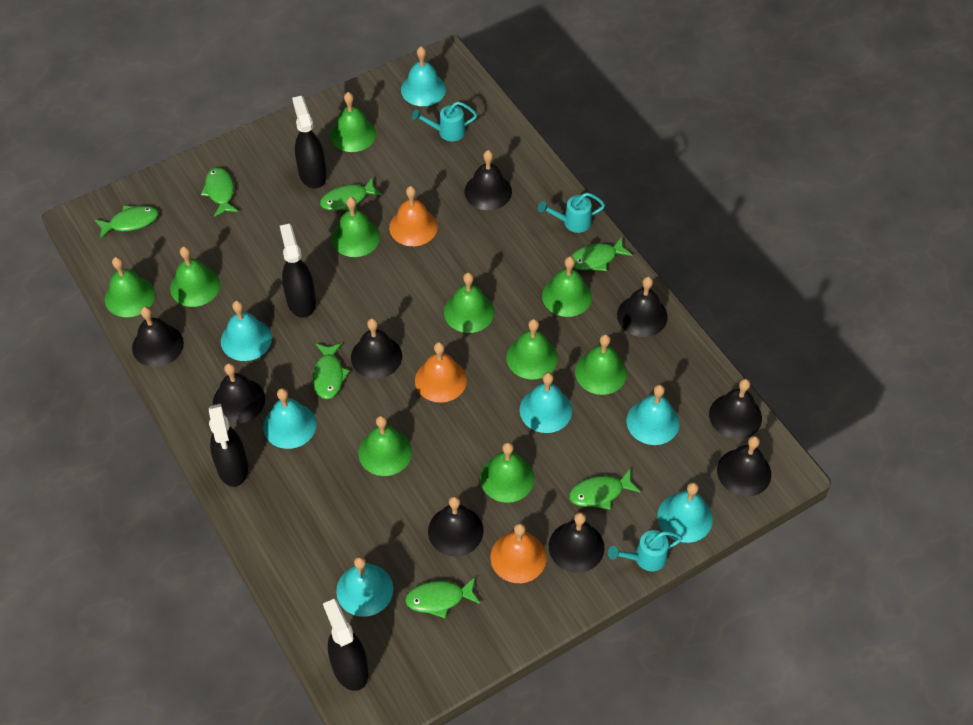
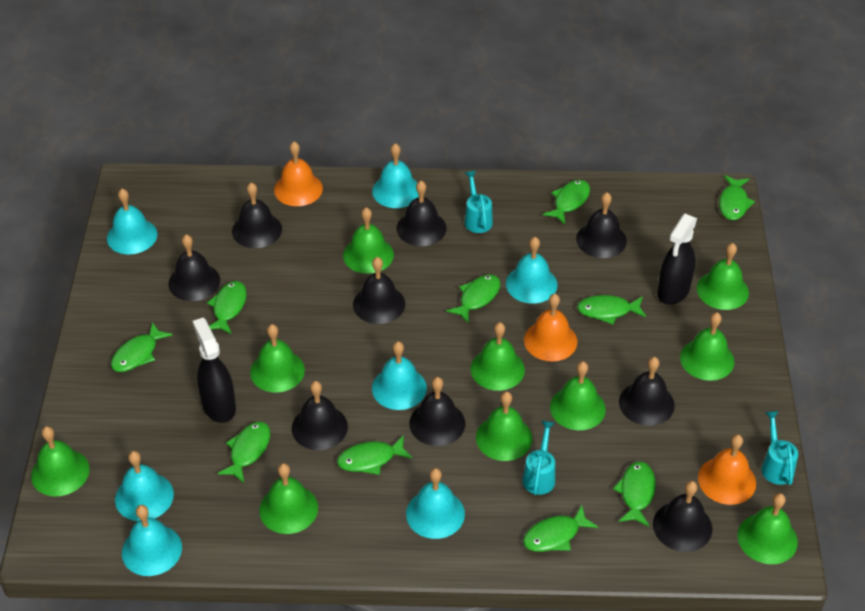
black spray bottle: 4 -> 2
green fish: 7 -> 10

